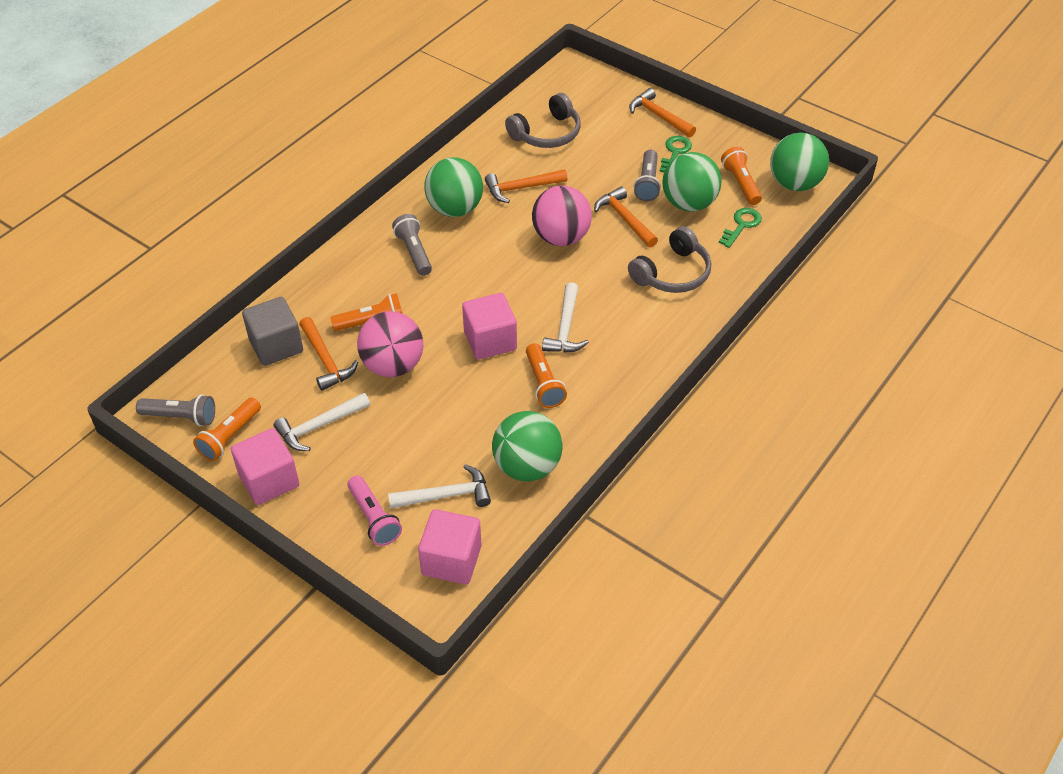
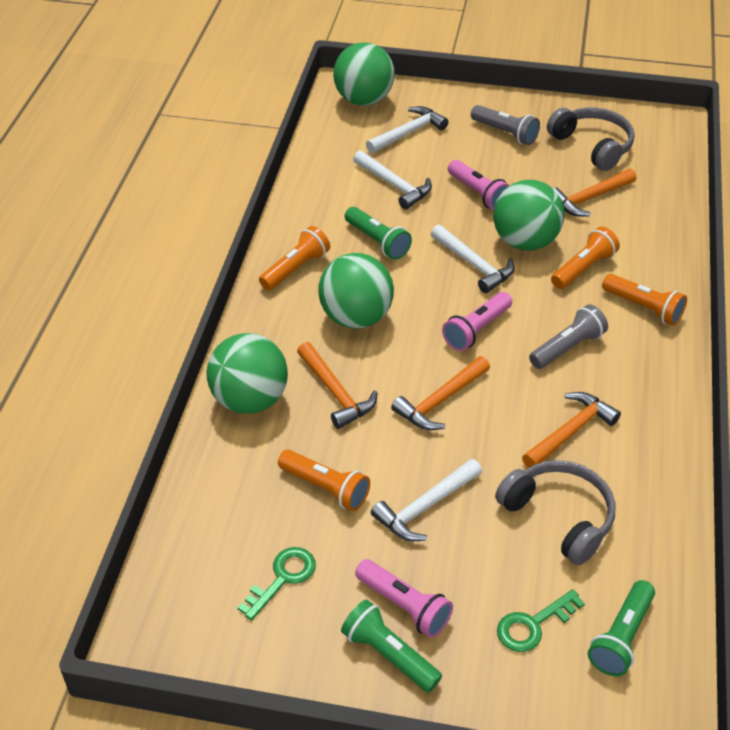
green flashlight: 0 -> 3
grey cube: 1 -> 0
grey flashlight: 3 -> 2
pink ball: 2 -> 0
pink cube: 3 -> 0
pink flashlight: 1 -> 3
white hammer: 3 -> 4

